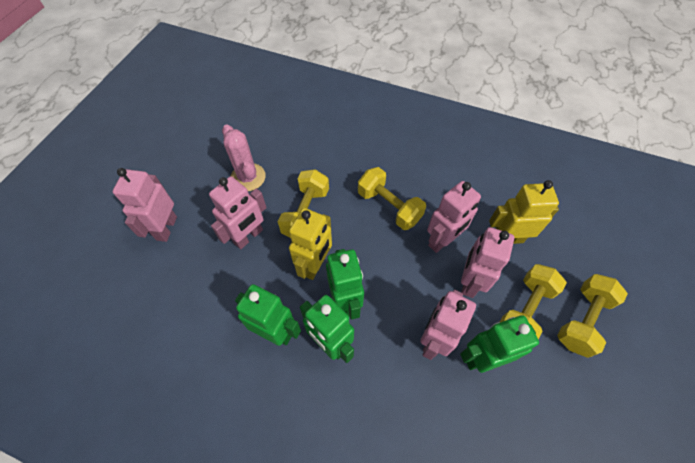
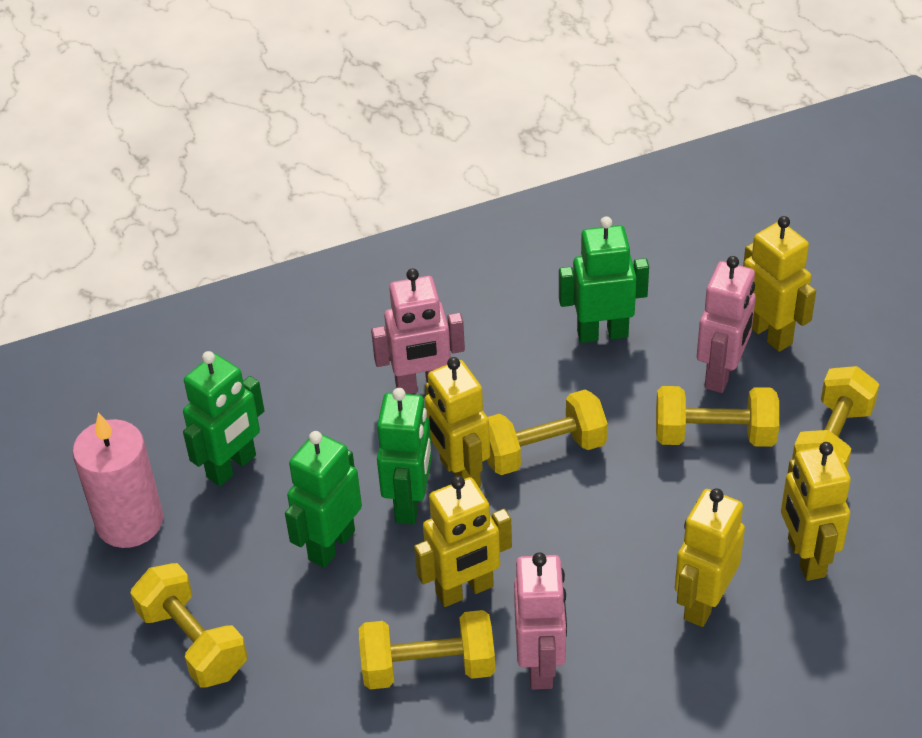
pink cactus: 1 -> 0
pink candle: 0 -> 1
pink robot: 5 -> 3
yellow dumbbell: 4 -> 5
yellow robot: 2 -> 5

